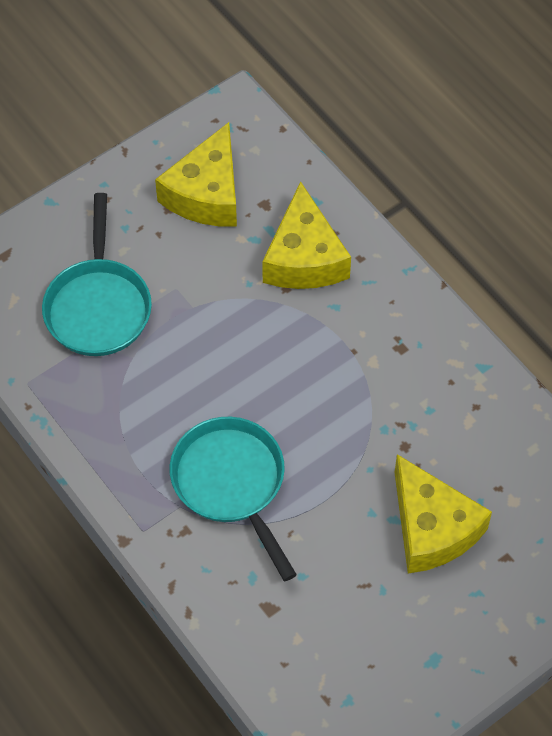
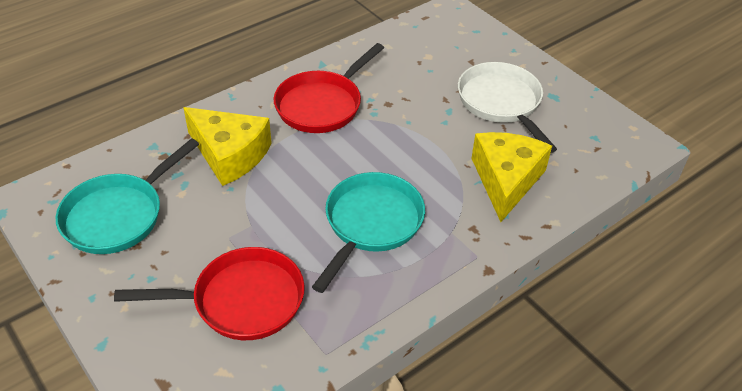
red pan: 0 -> 2
white pan: 0 -> 1
yellow cheese: 3 -> 2

